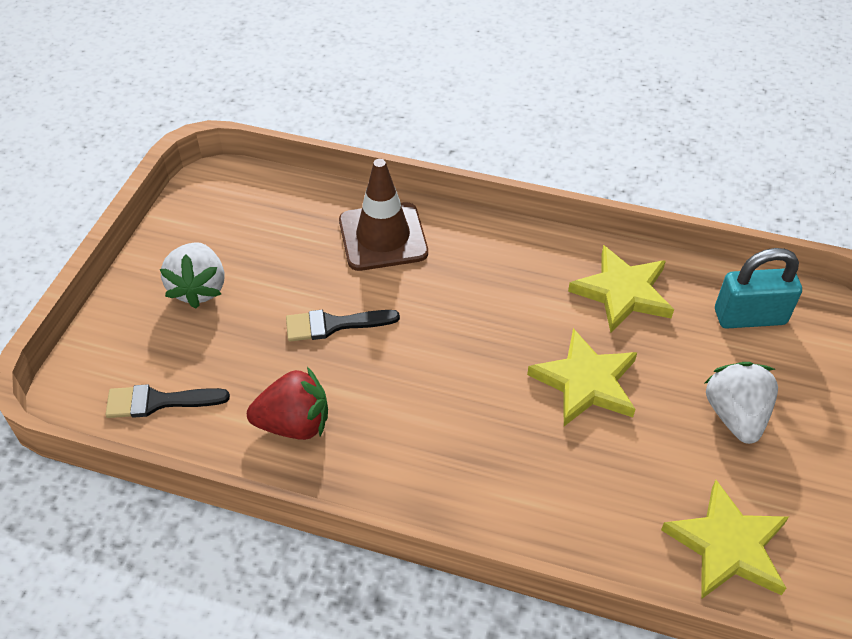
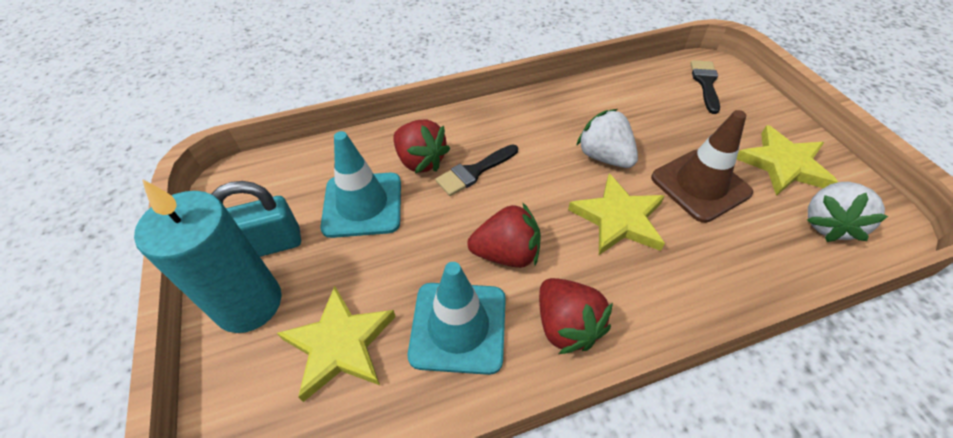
red strawberry: 1 -> 3
turquoise candle: 0 -> 1
turquoise traffic cone: 0 -> 2

